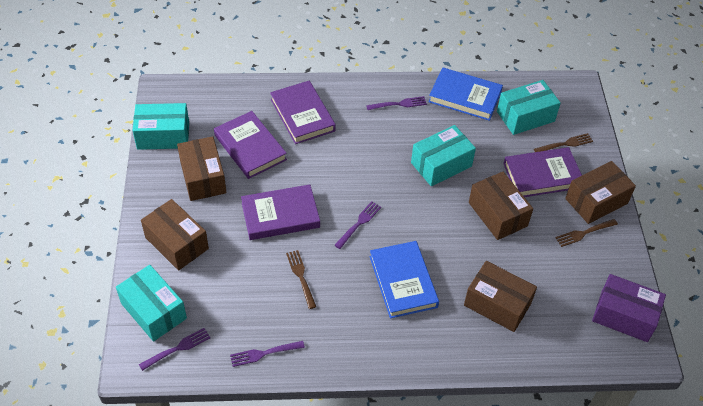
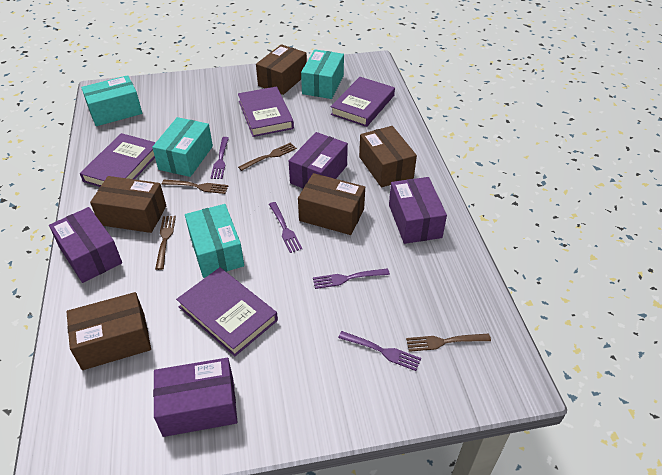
blue book: 2 -> 0
brown fork: 3 -> 4
purple box: 1 -> 4

